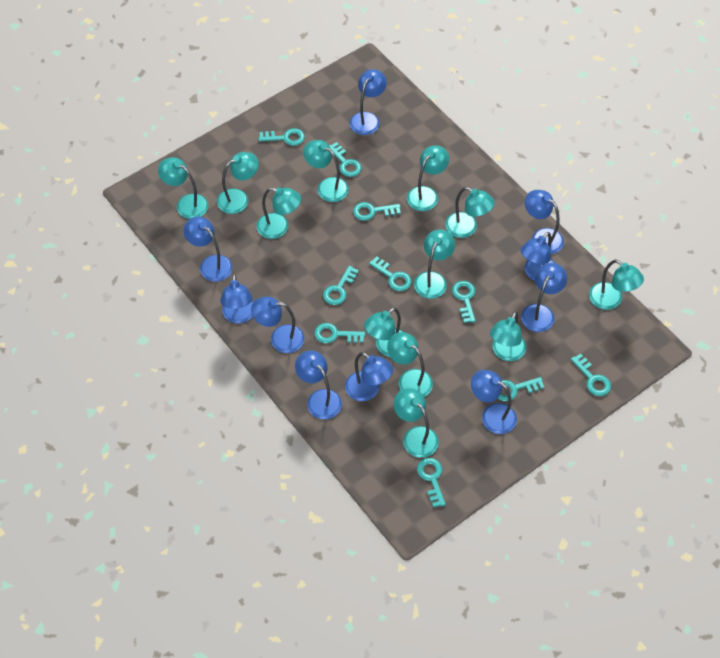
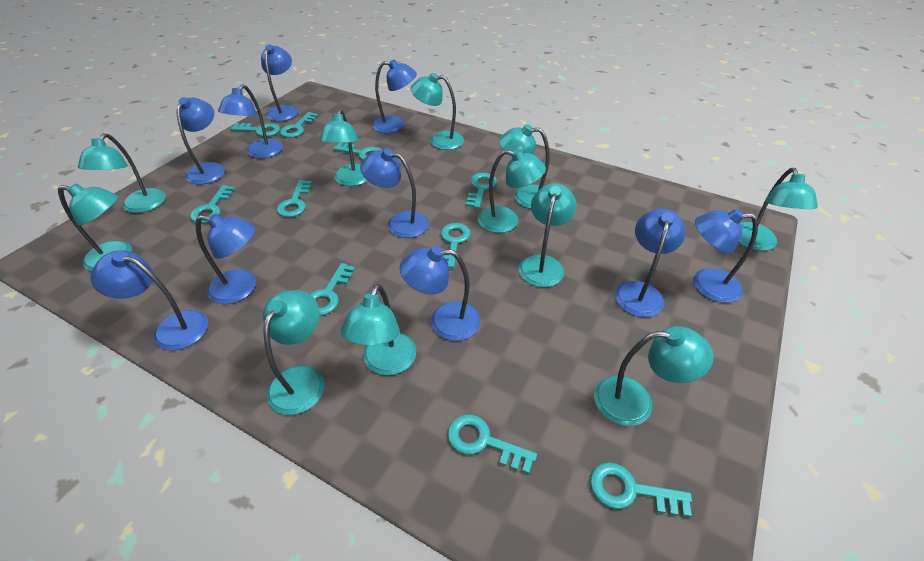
turquoise lamp: 12 -> 11

